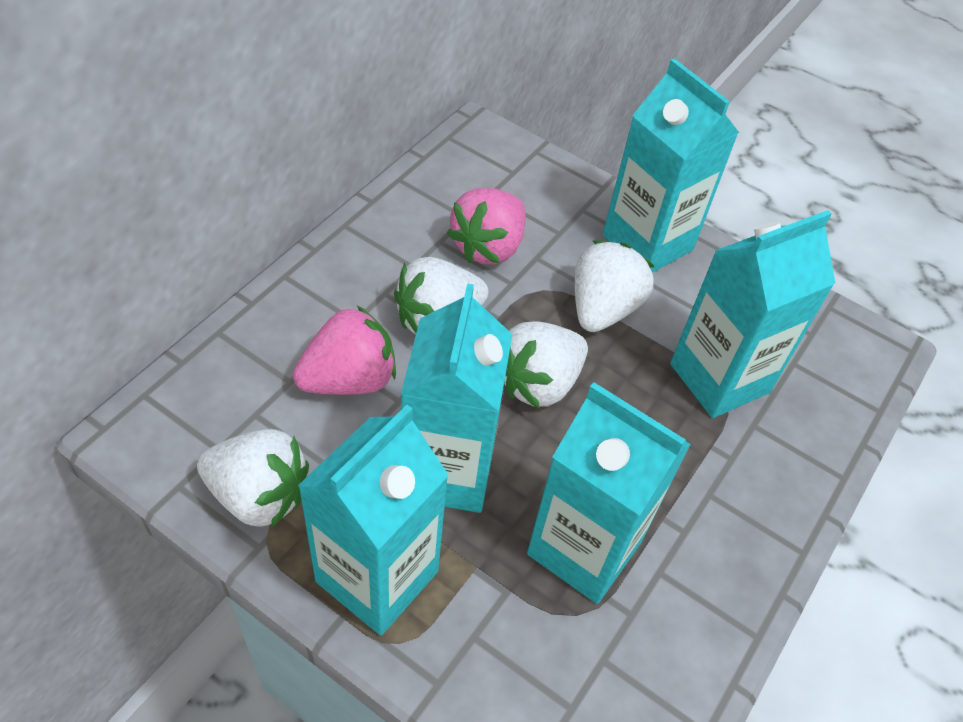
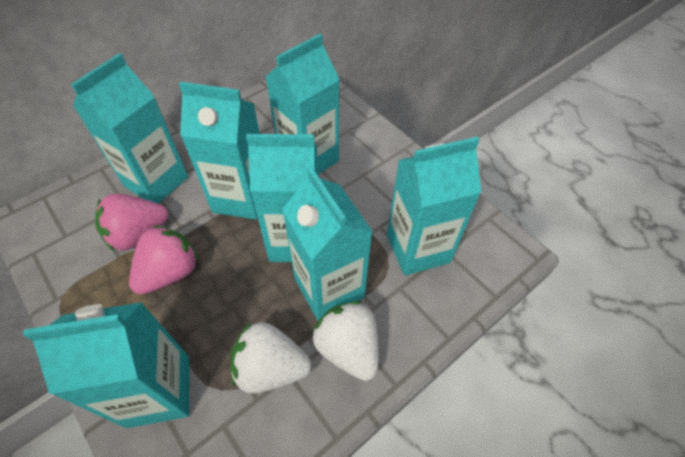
turquoise carton: 5 -> 7
white strawberry: 4 -> 2

